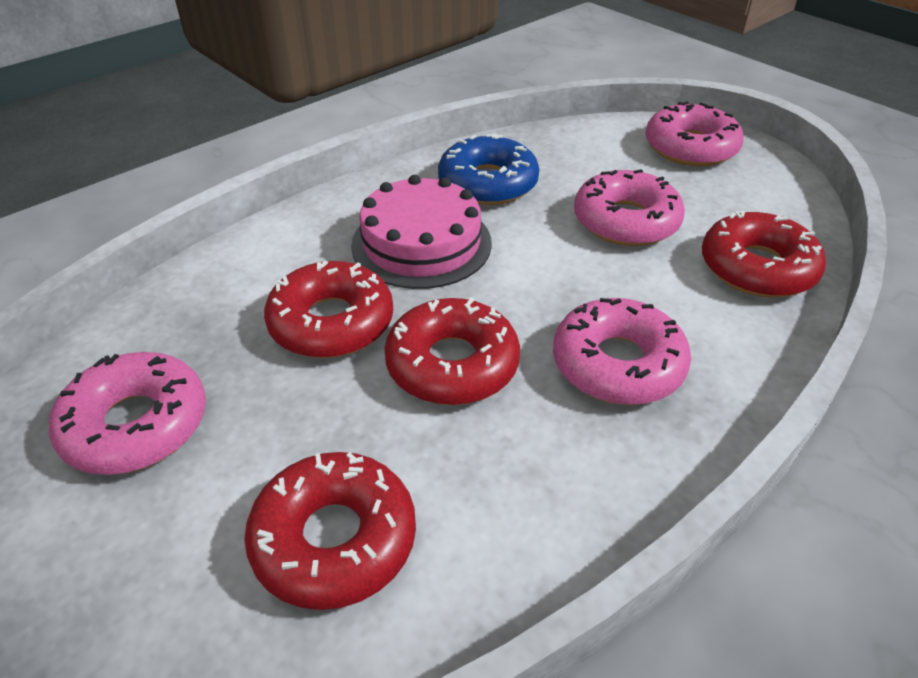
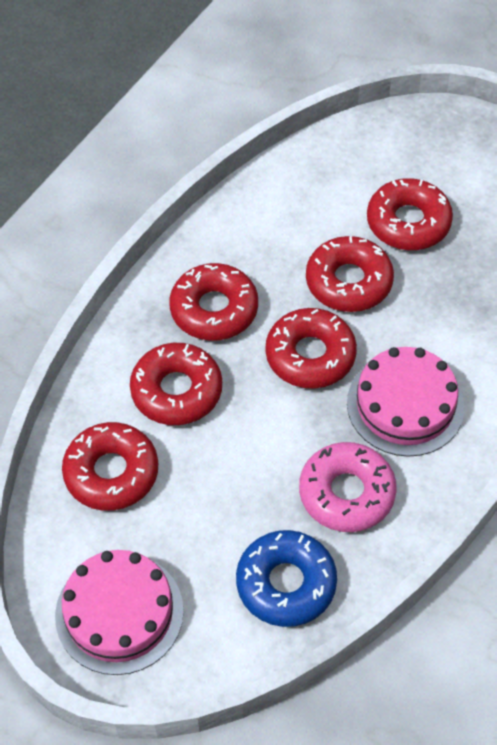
pink cake: 1 -> 2
pink donut: 4 -> 1
red donut: 4 -> 6

